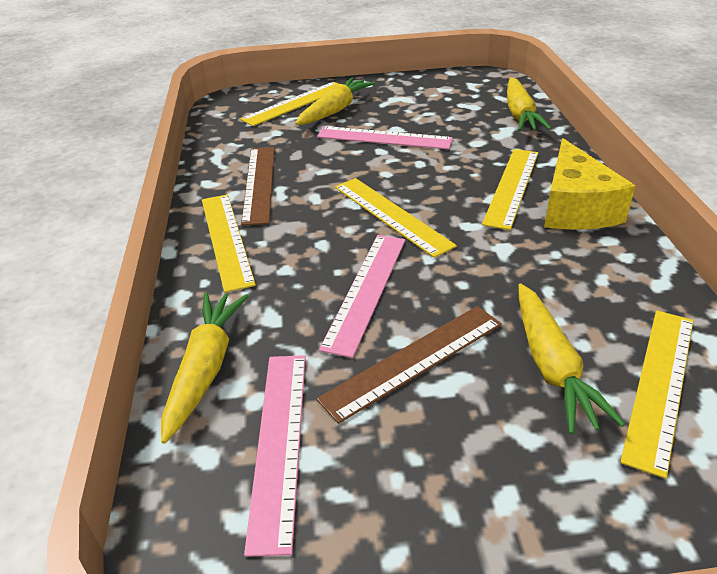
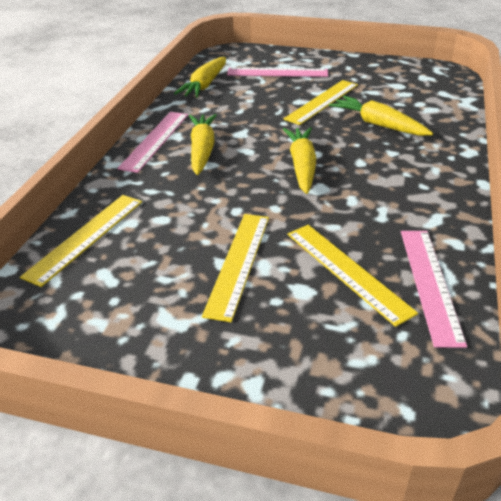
brown ruler: 2 -> 0
yellow cheese: 1 -> 0
yellow ruler: 5 -> 4

